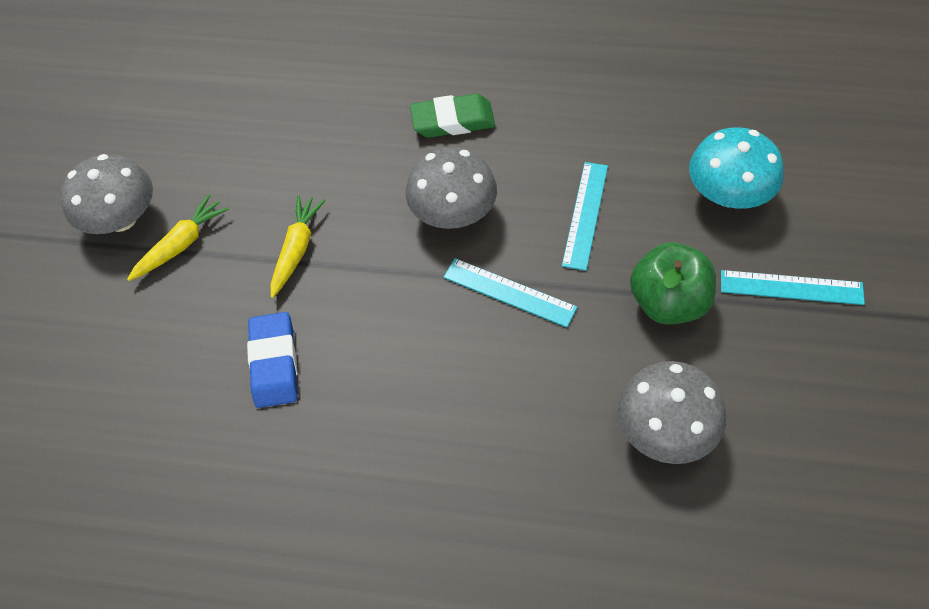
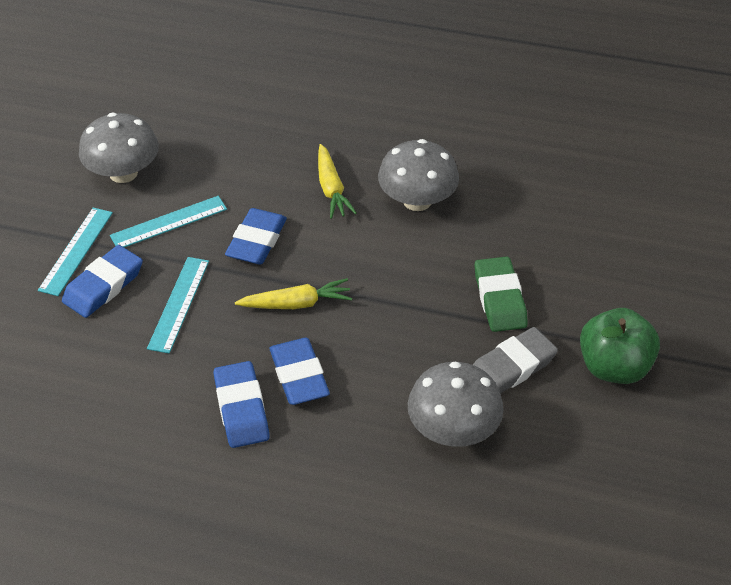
blue eraser: 1 -> 4
grey eraser: 0 -> 1
turquoise mushroom: 1 -> 0

